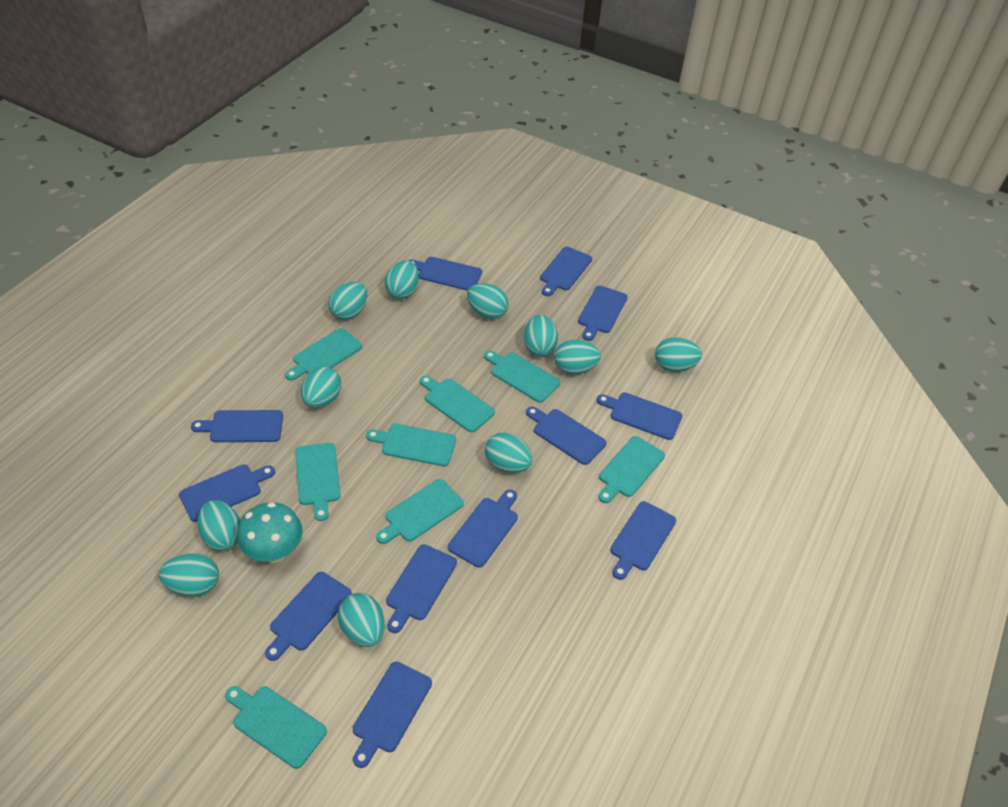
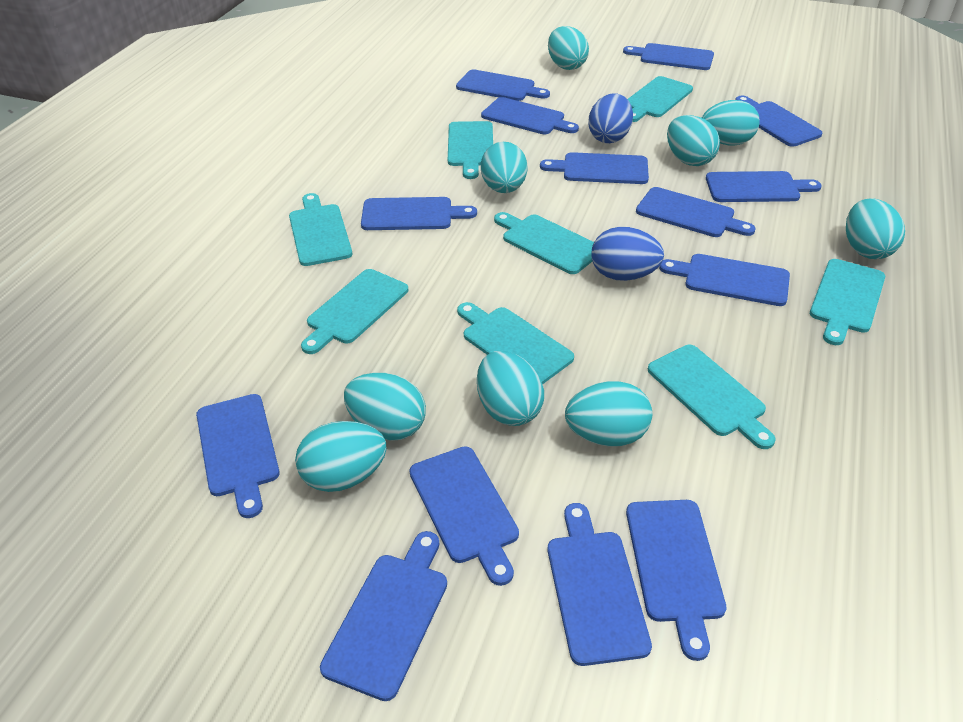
blue cutting board: 12 -> 14
blue egg: 0 -> 2
turquoise egg: 11 -> 9
turquoise mushroom: 1 -> 0

